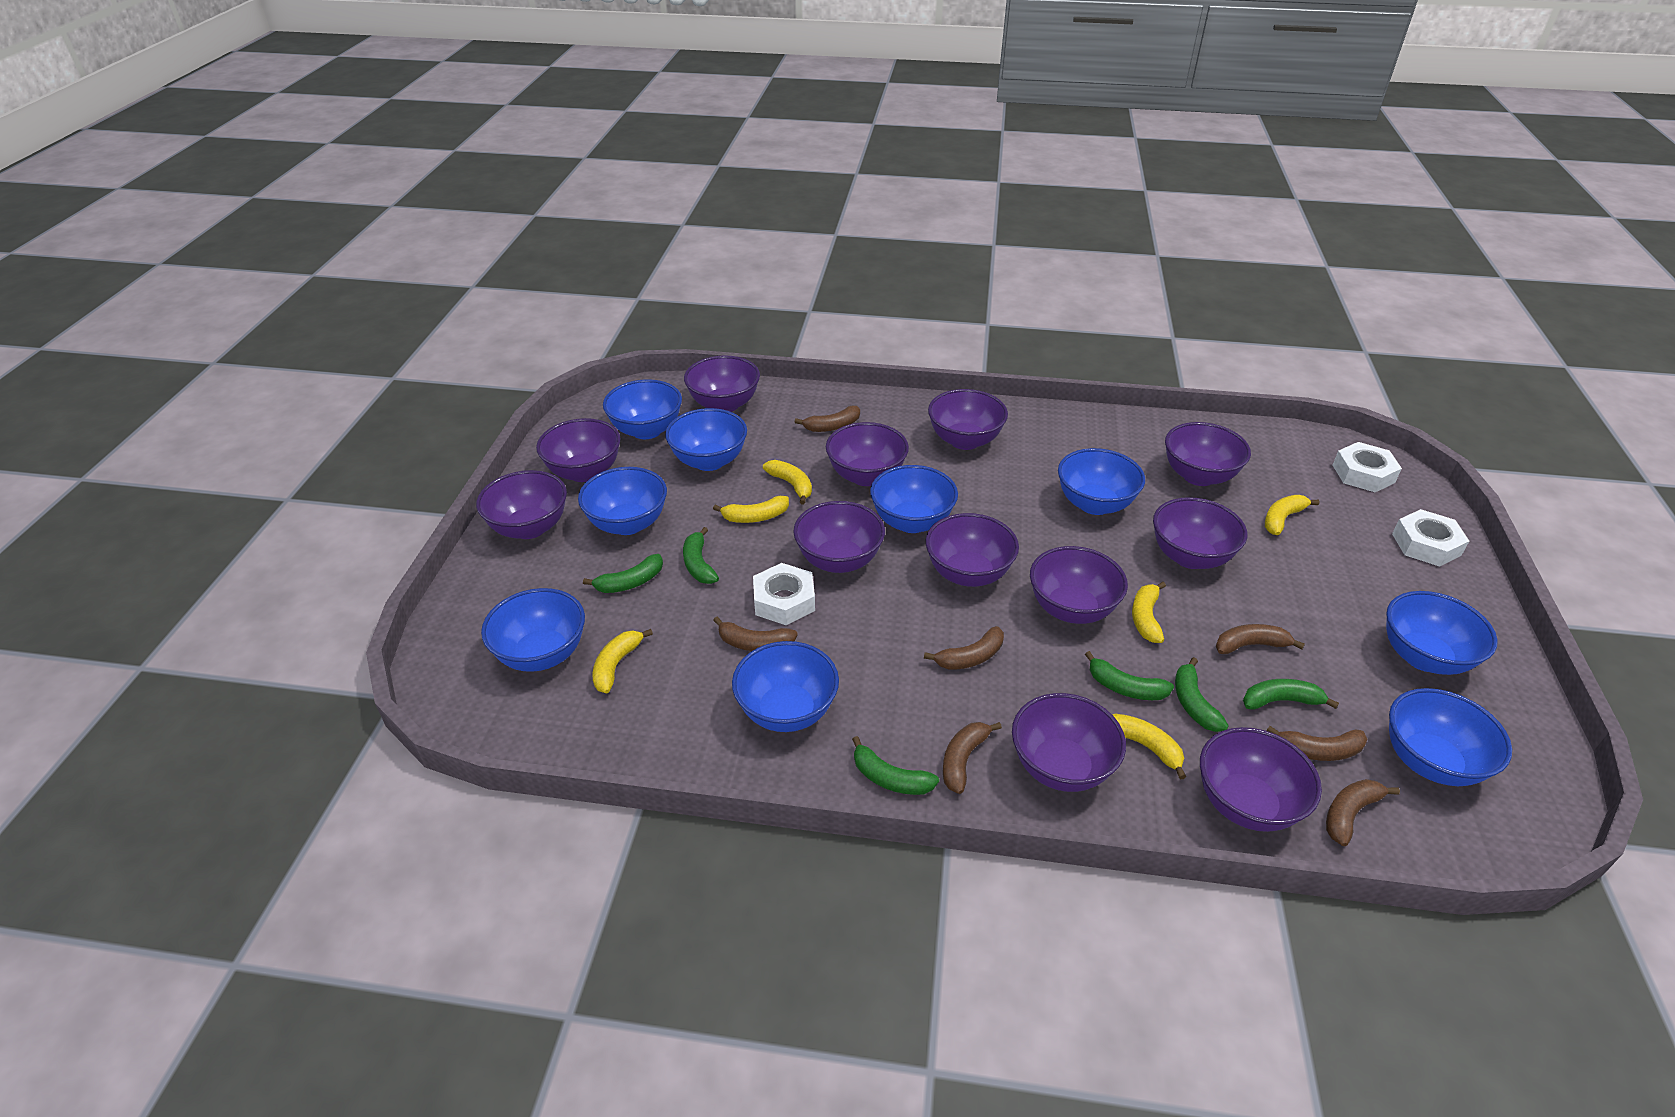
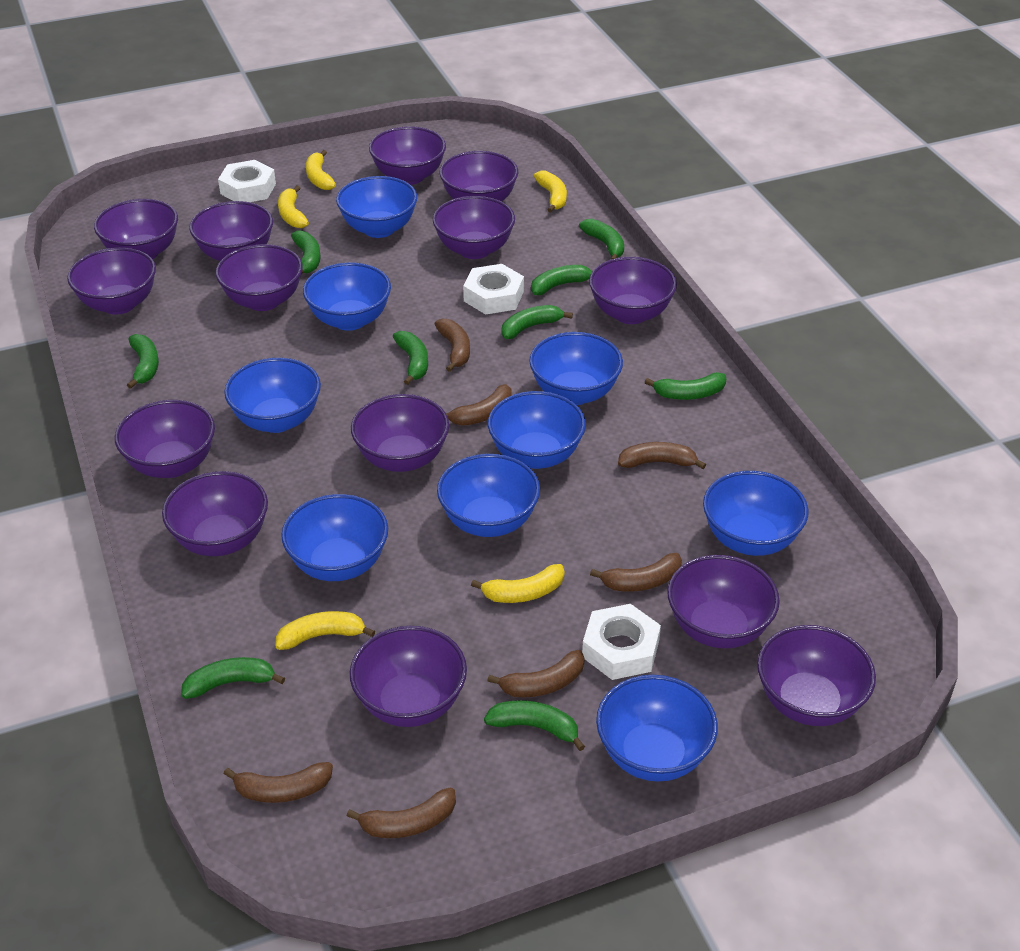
green banana: 6 -> 9
purple bowl: 12 -> 14
yellow banana: 6 -> 5

